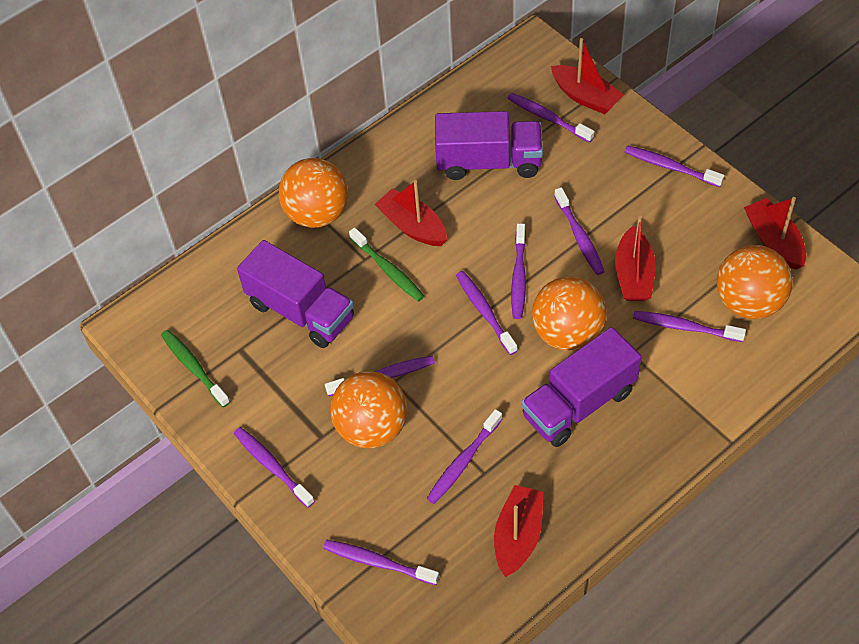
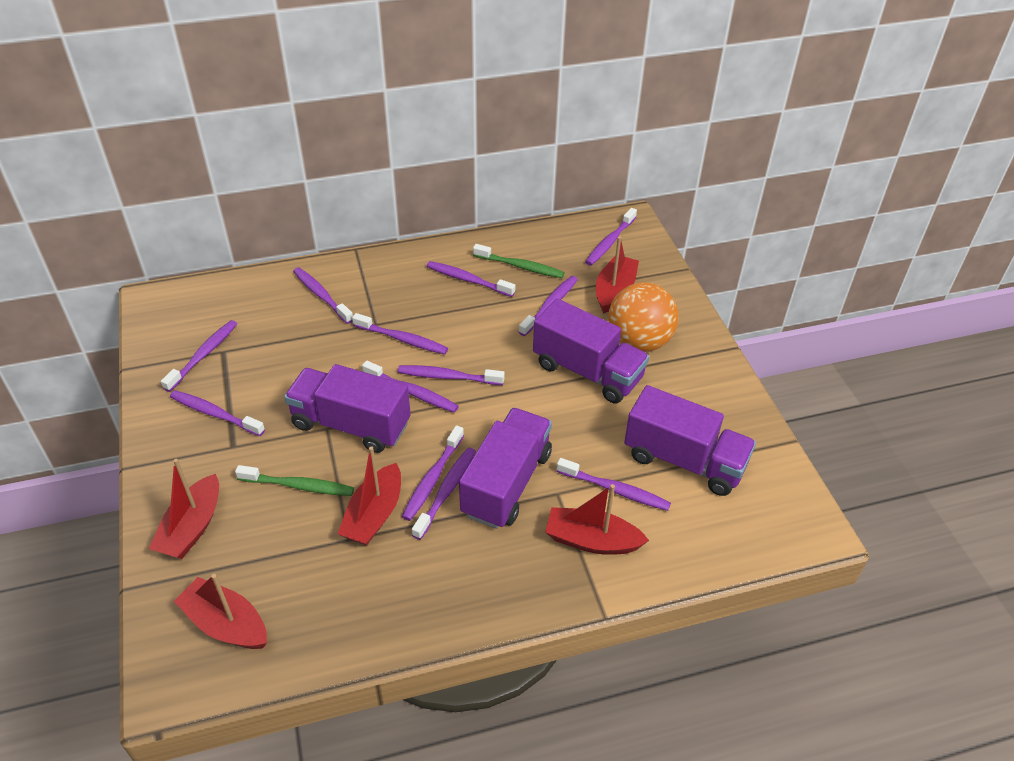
orange ball: 4 -> 1
purple toothbrush: 10 -> 12
purple truck: 3 -> 4

